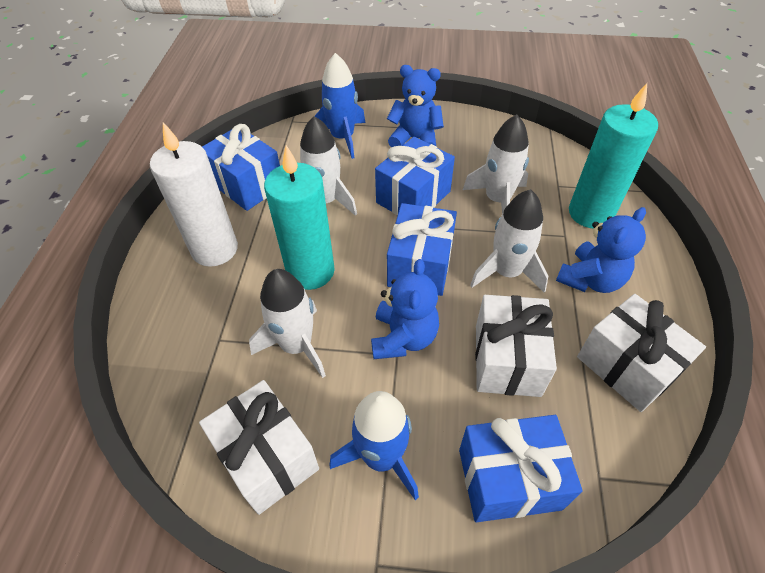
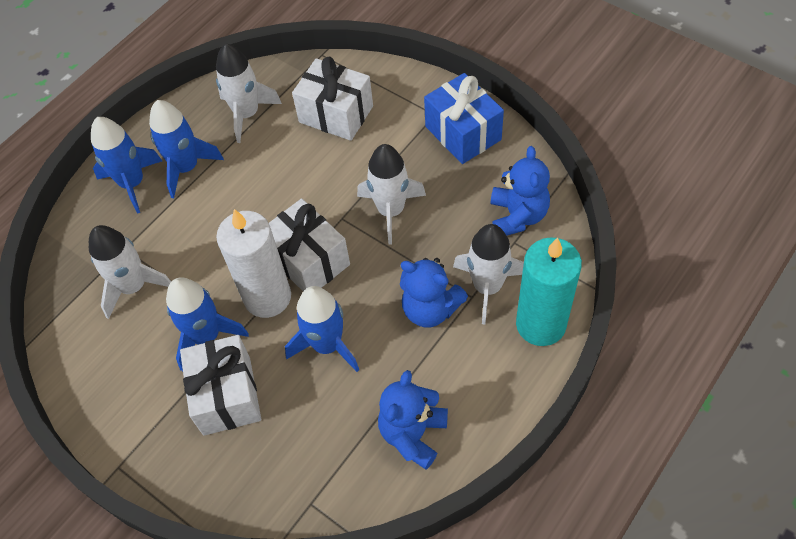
blue gift: 4 -> 1
blue rocket: 2 -> 4
turquoise candle: 2 -> 1

